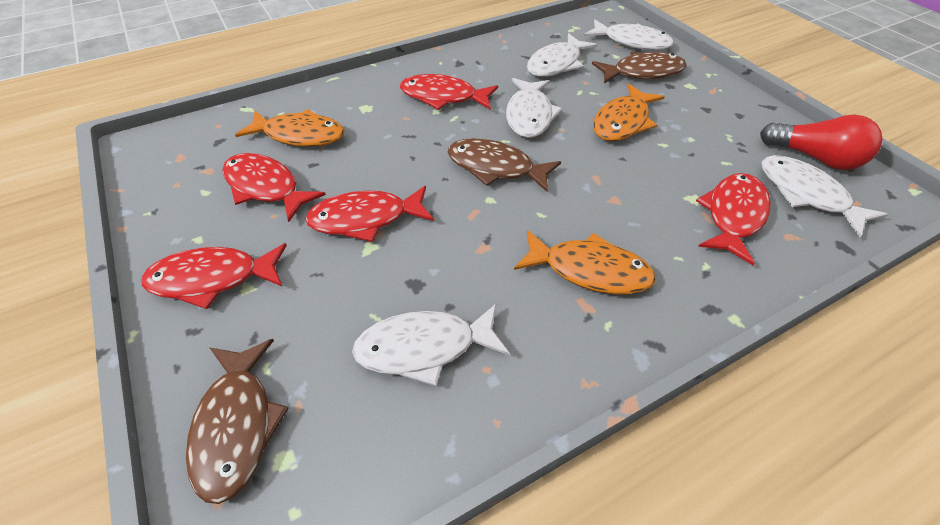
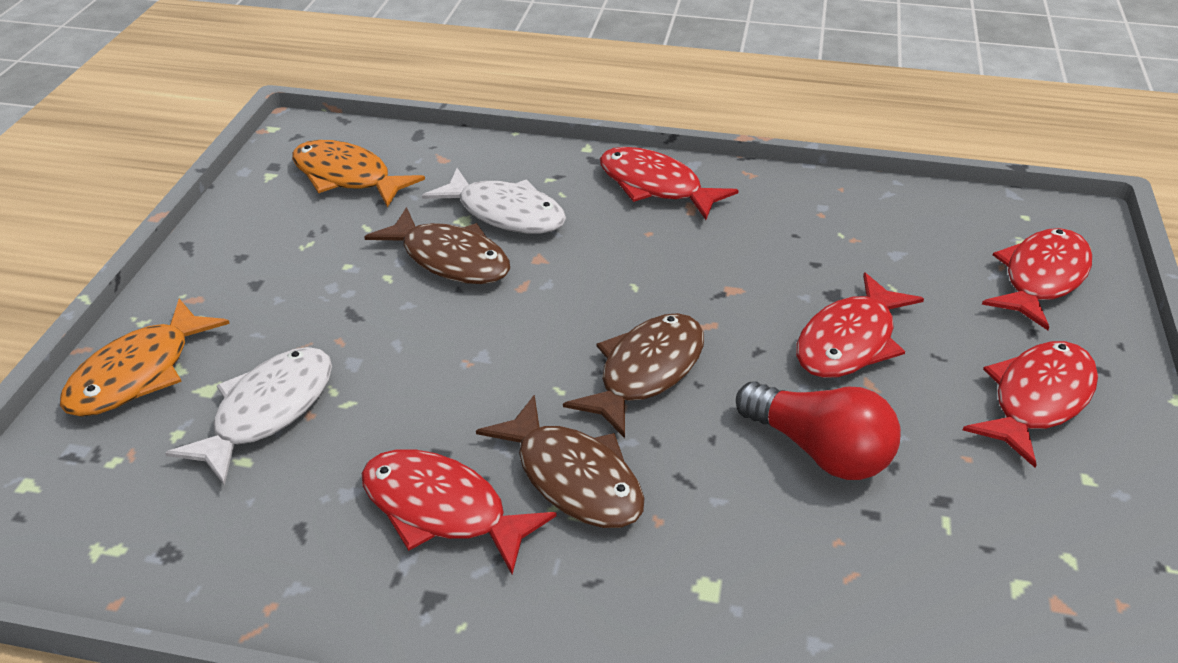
orange fish: 3 -> 2
white fish: 5 -> 2

